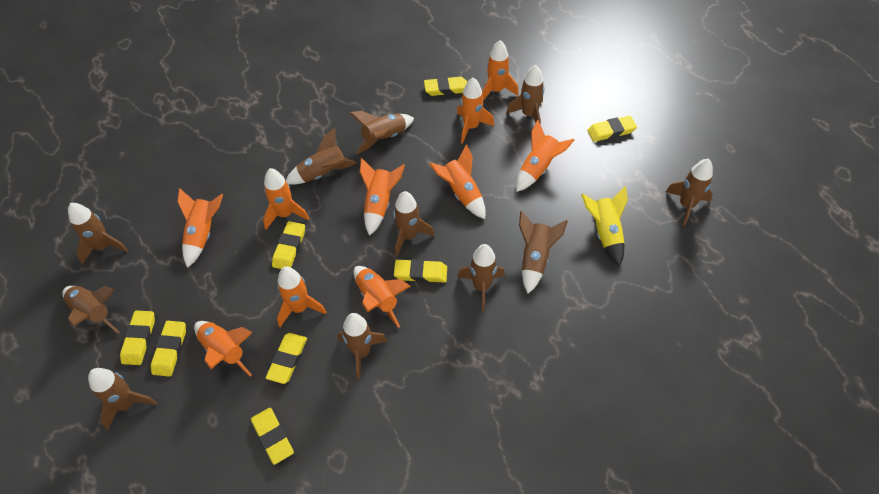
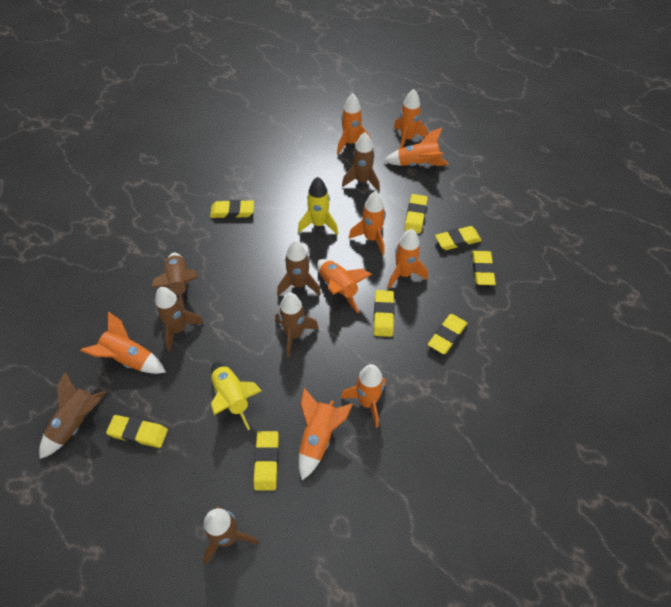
brown rocket: 11 -> 7
orange rocket: 10 -> 9
yellow rocket: 1 -> 2

